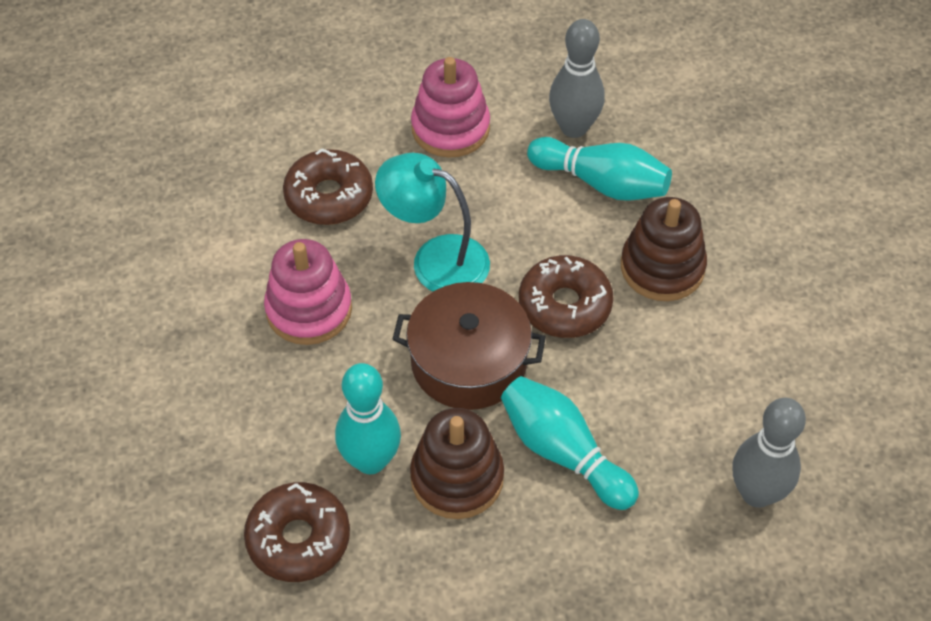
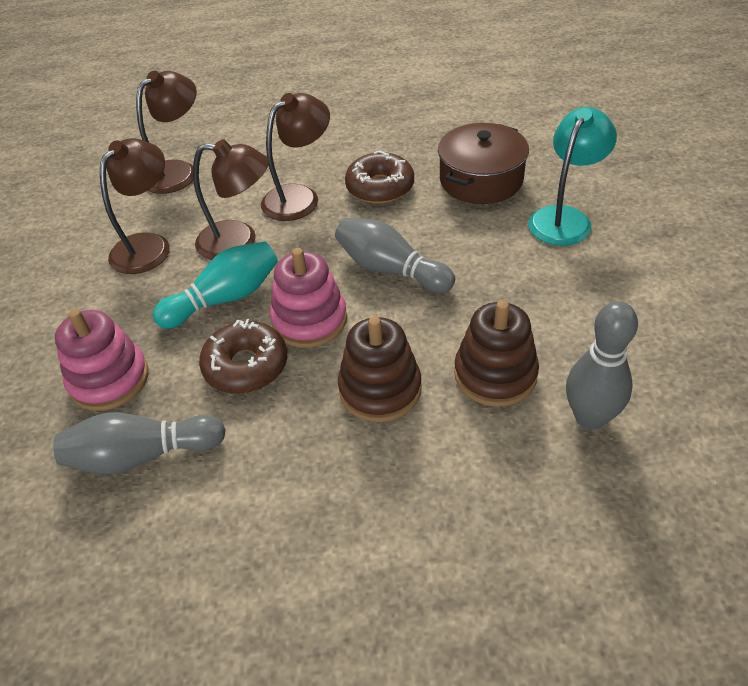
brown donut: 3 -> 2
brown lamp: 0 -> 4
grey bowling pin: 2 -> 3
turquoise bowling pin: 3 -> 1

